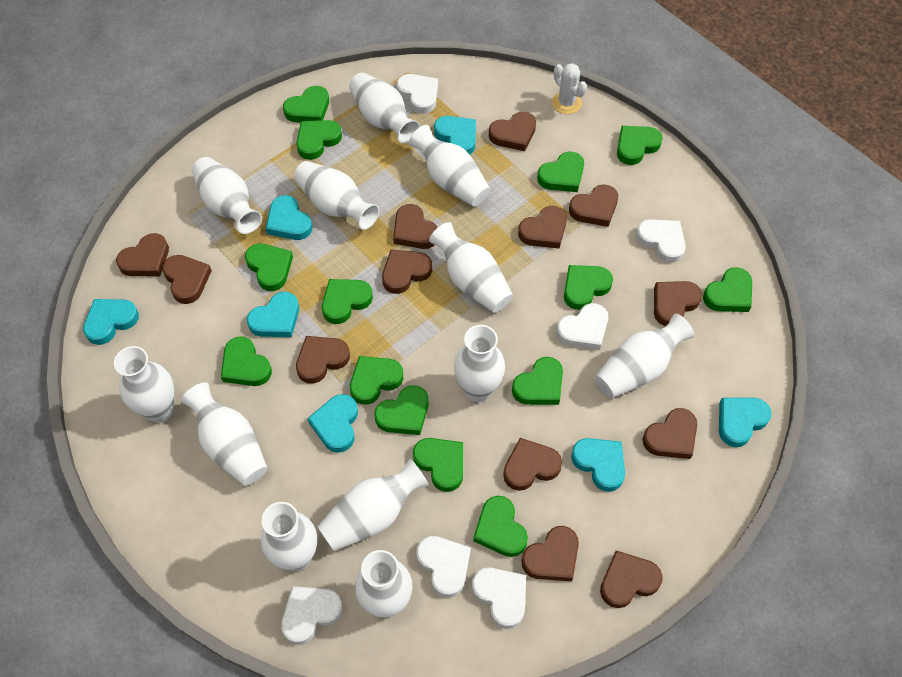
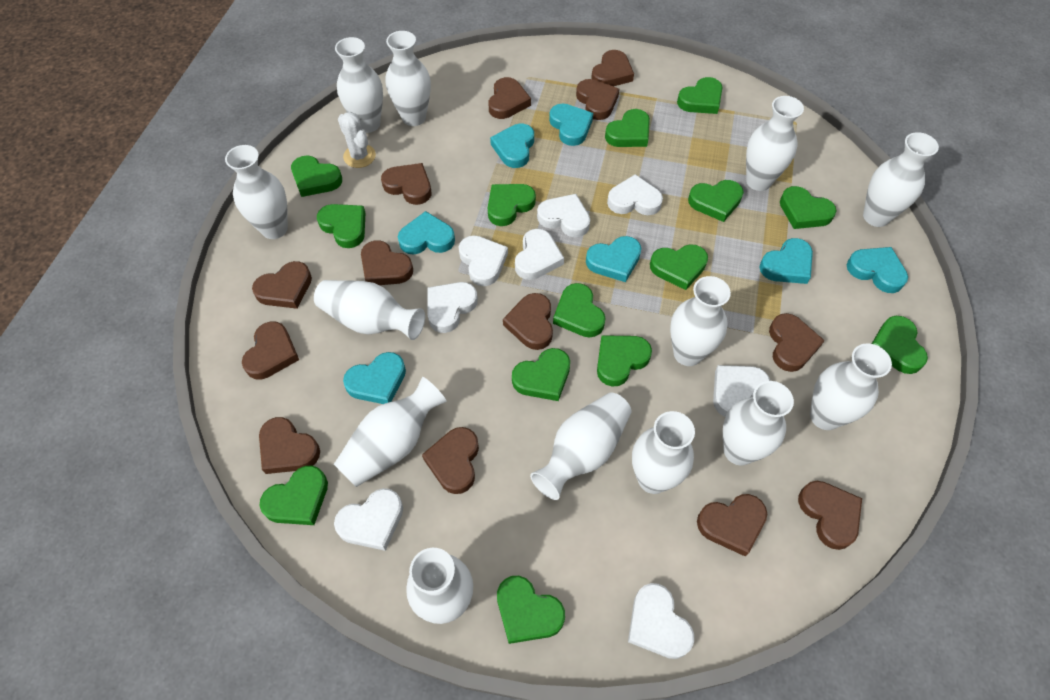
white heart: 6 -> 8
white vase: 12 -> 13

